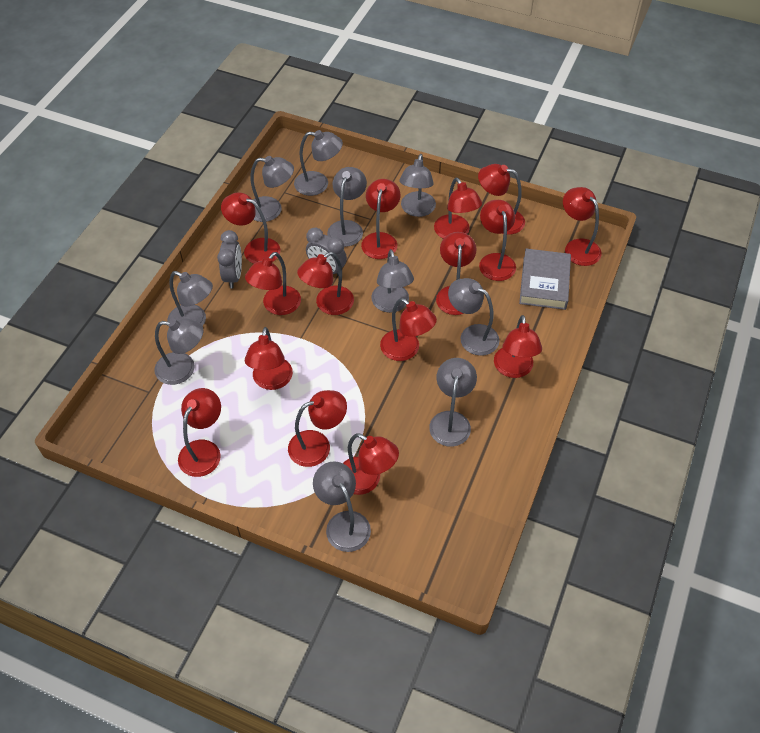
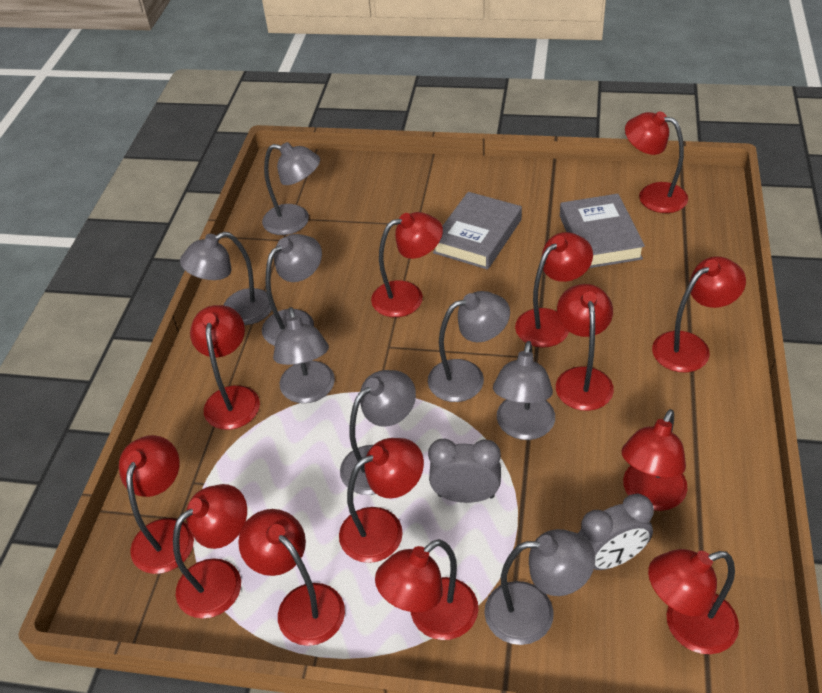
grey book: 1 -> 2
grey lamp: 10 -> 8
red lamp: 15 -> 13

